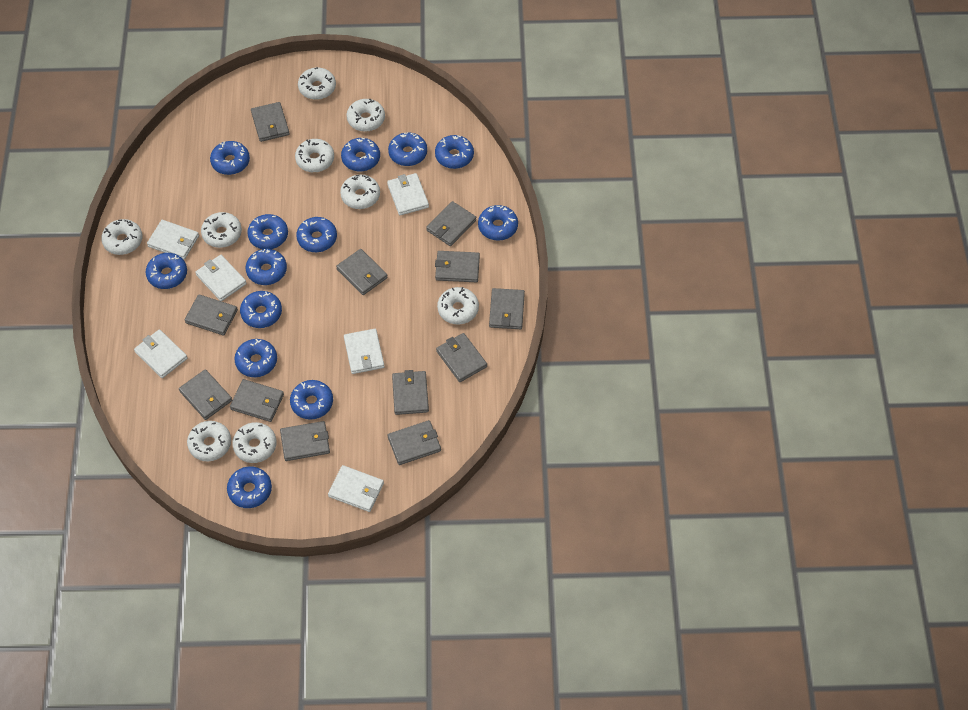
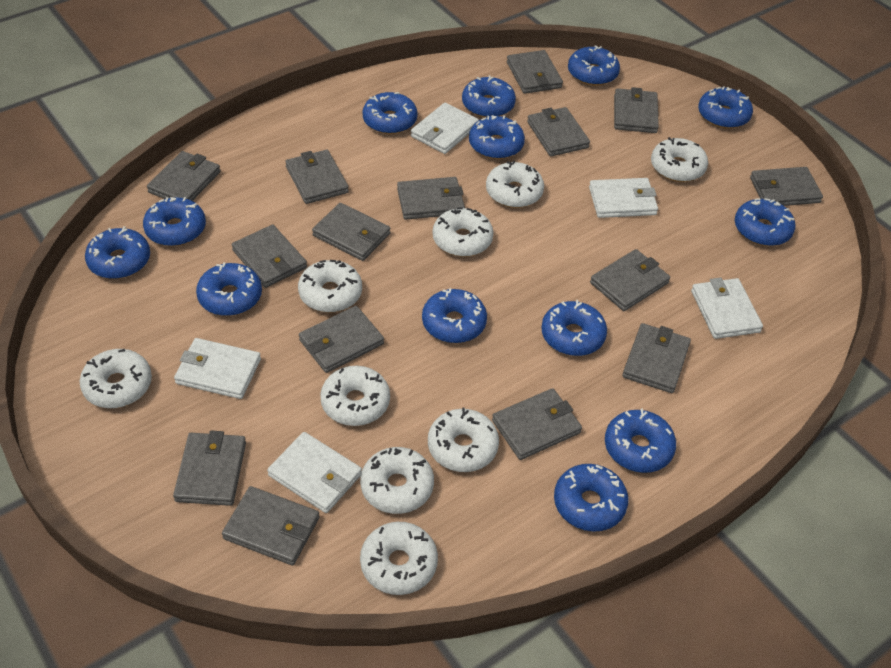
grey wallet: 12 -> 15
white wallet: 6 -> 5

